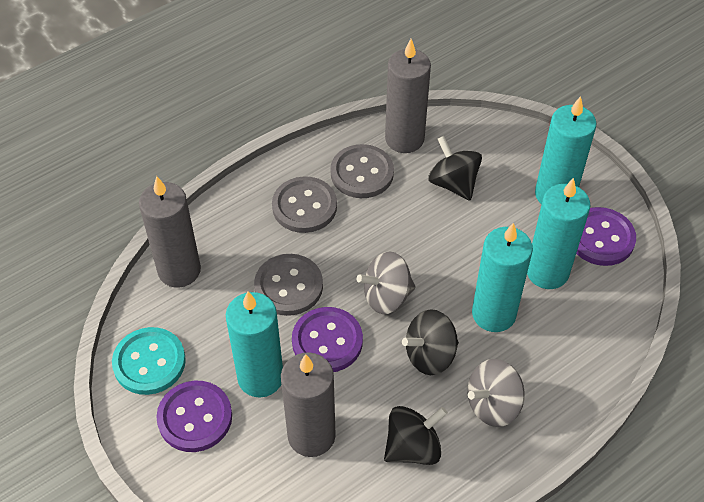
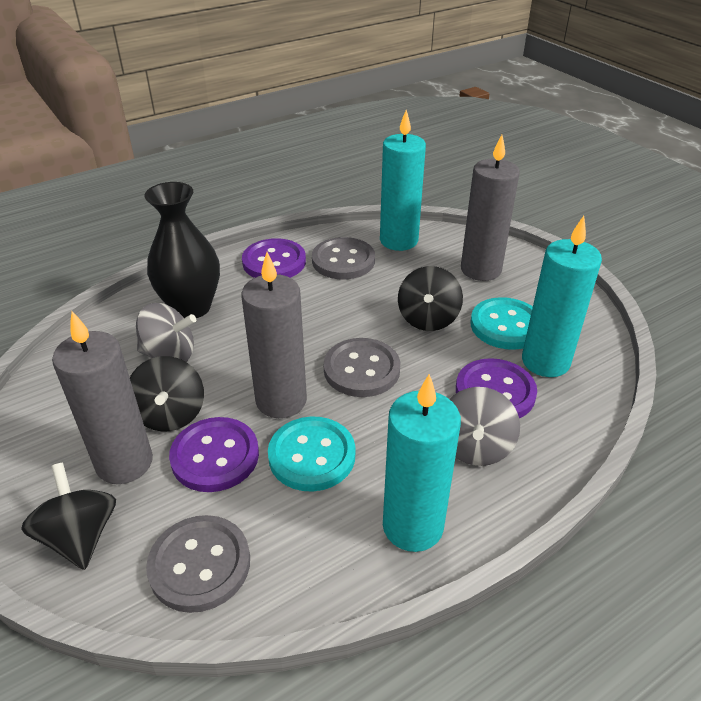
black vase: 0 -> 1
turquoise button: 1 -> 2
turquoise candle: 4 -> 3

